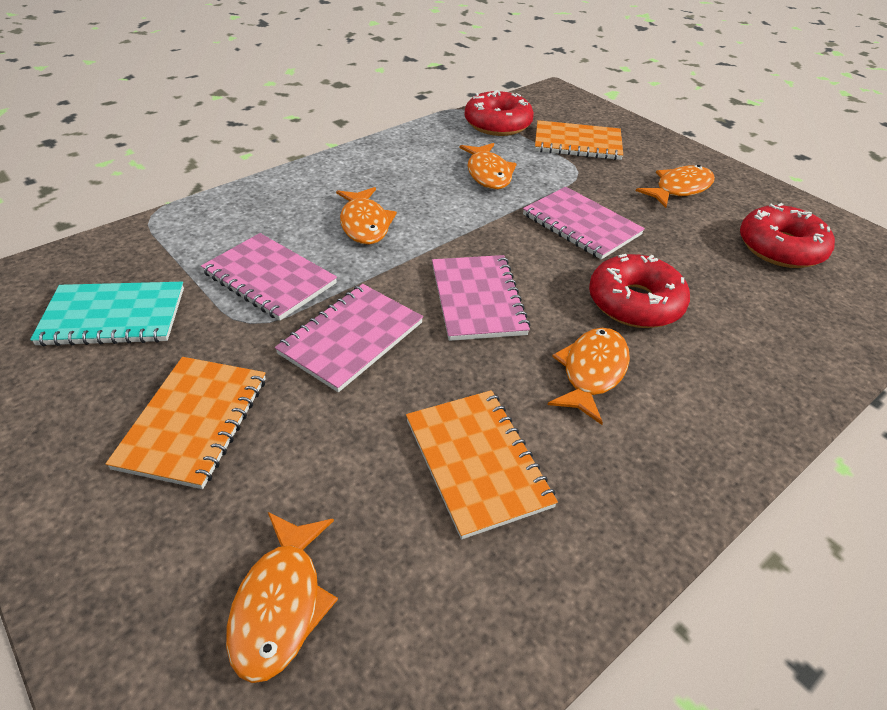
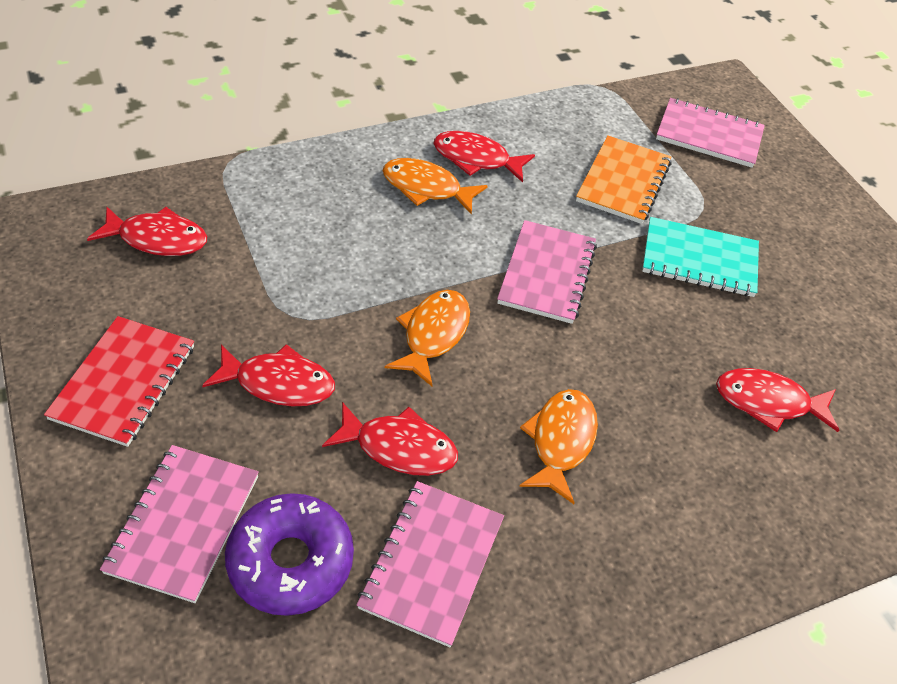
orange fish: 5 -> 3
orange notebook: 3 -> 1
purple donut: 0 -> 1
red donut: 3 -> 0
red fish: 0 -> 5
red notebook: 0 -> 1

